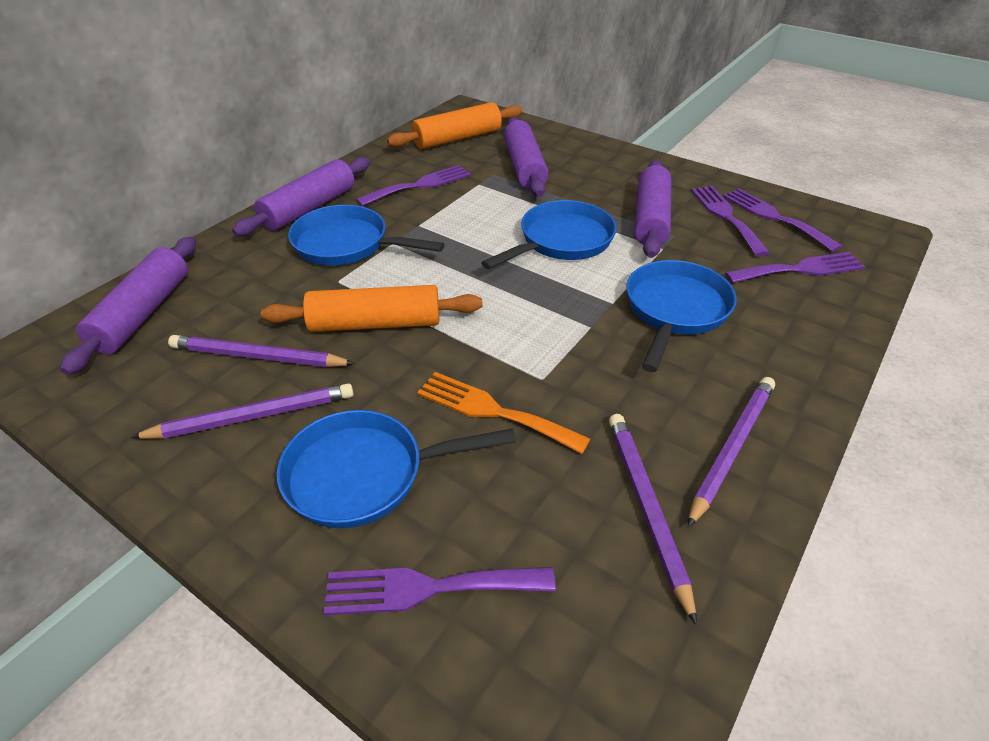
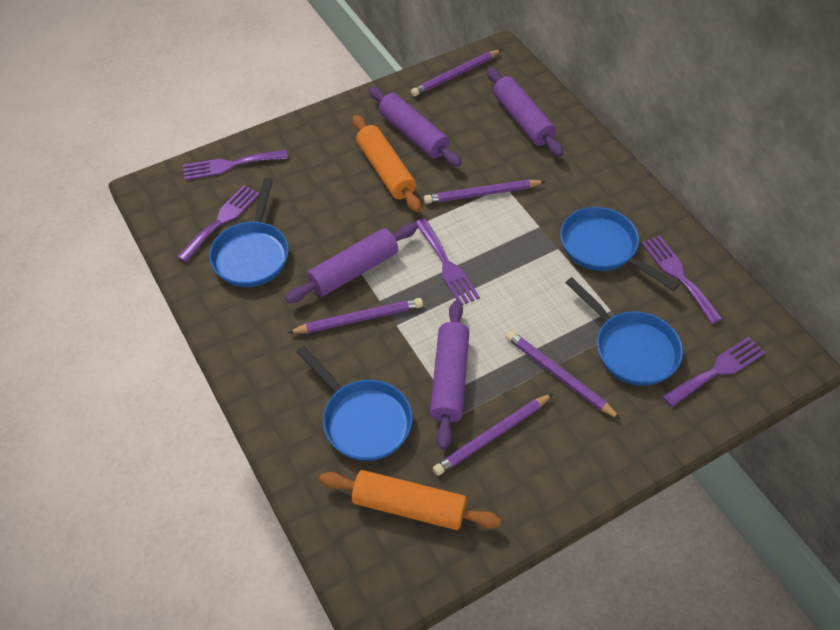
orange fork: 1 -> 0
purple pencil: 4 -> 5

